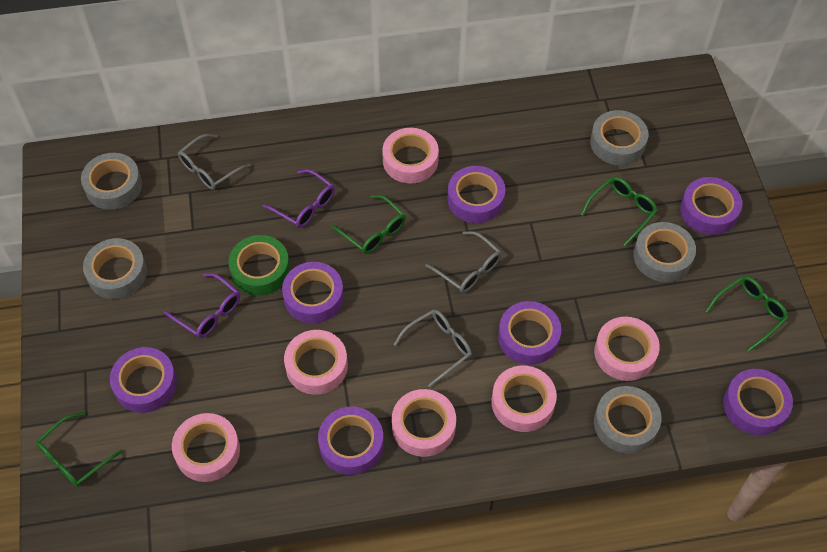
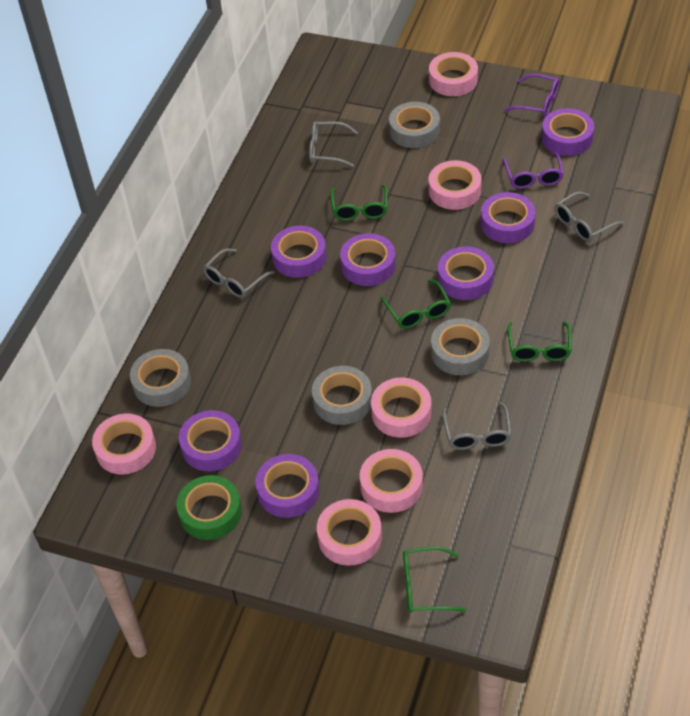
grey glasses: 3 -> 4
grey tape: 5 -> 4

